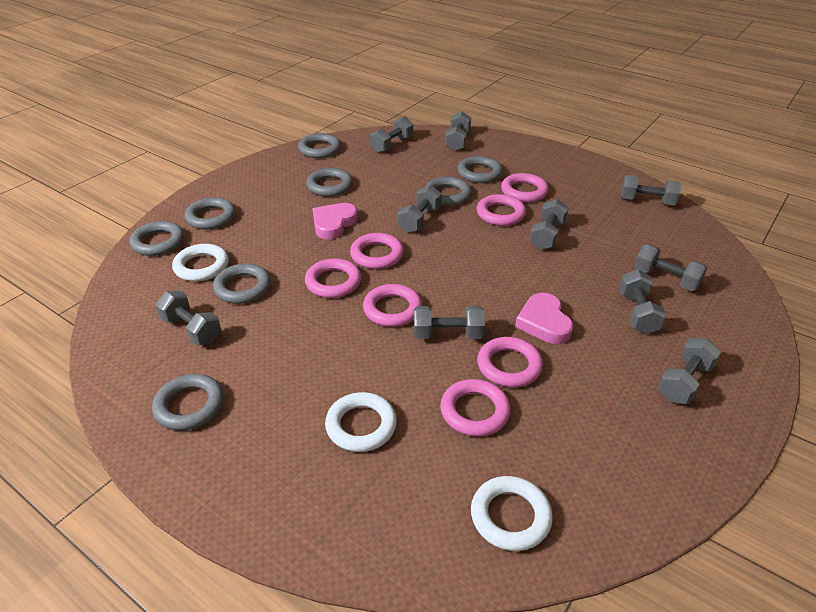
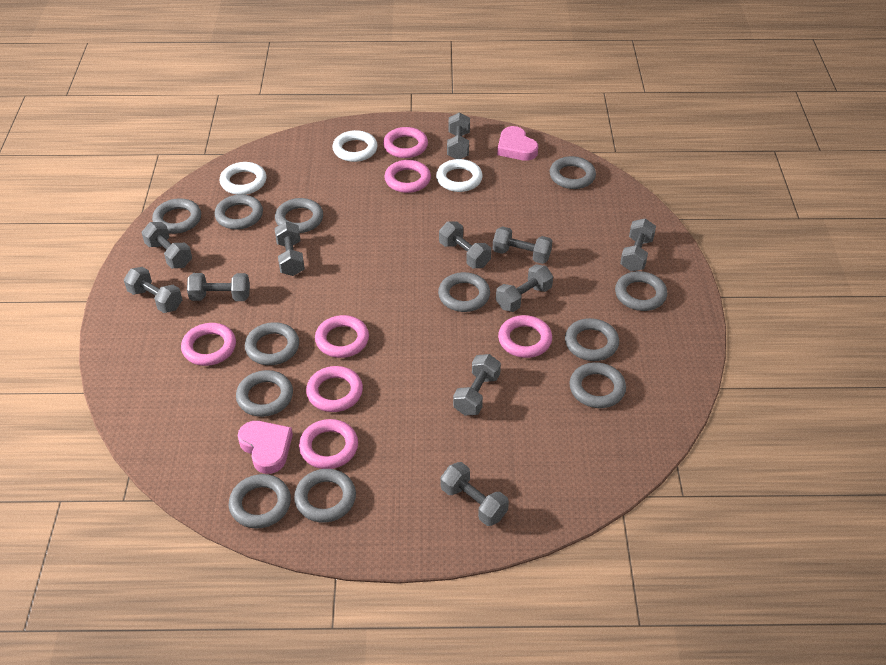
grey dumbbell: 10 -> 11
grey ring: 8 -> 12

